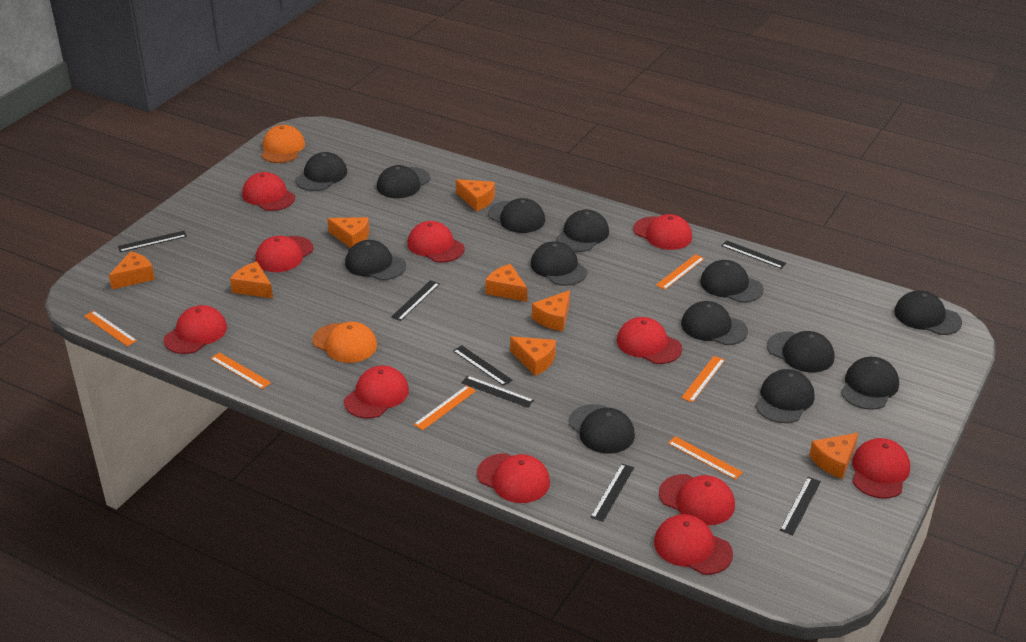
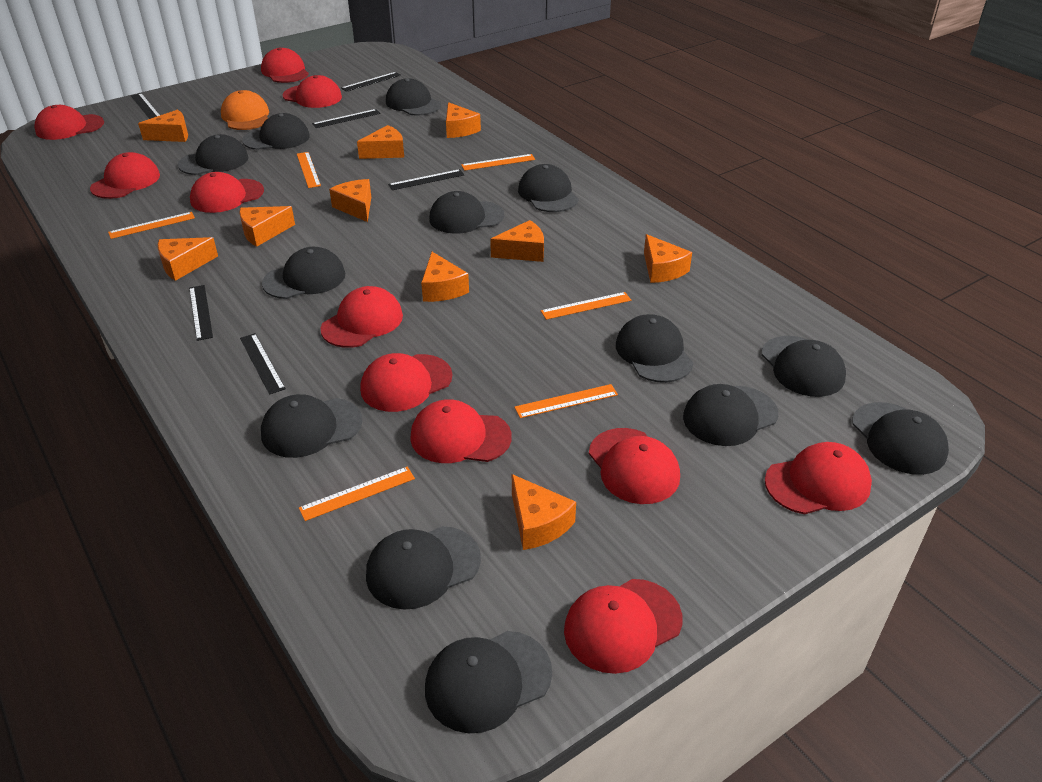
black ruler: 7 -> 6
orange cap: 2 -> 1
orange cheese: 8 -> 10

